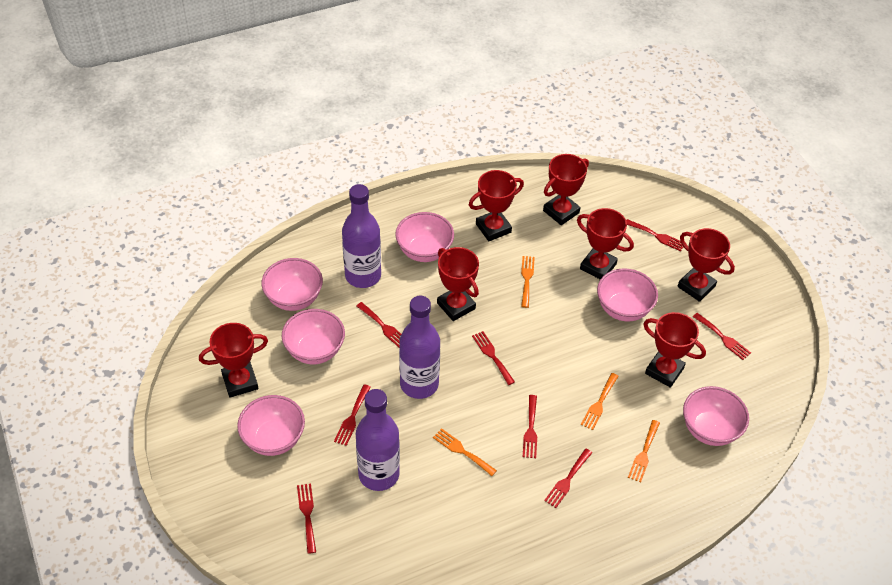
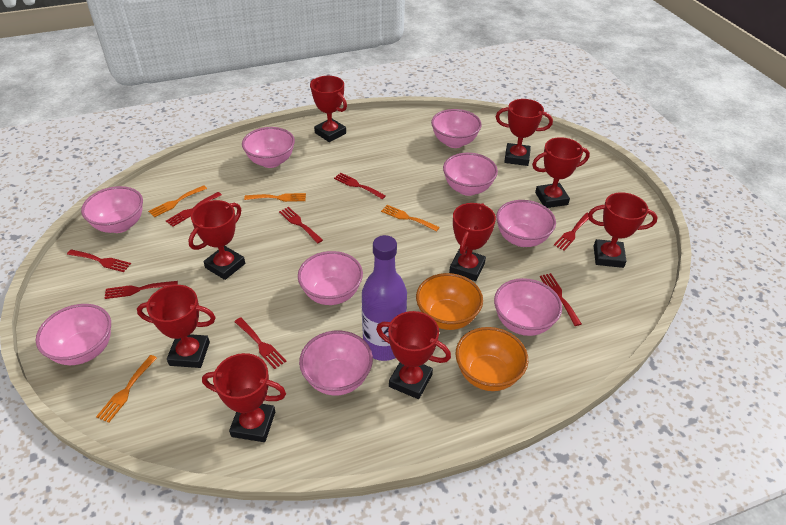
orange bowl: 0 -> 2
pink bowl: 6 -> 9
purple bottle: 3 -> 1
red trophy: 7 -> 9

